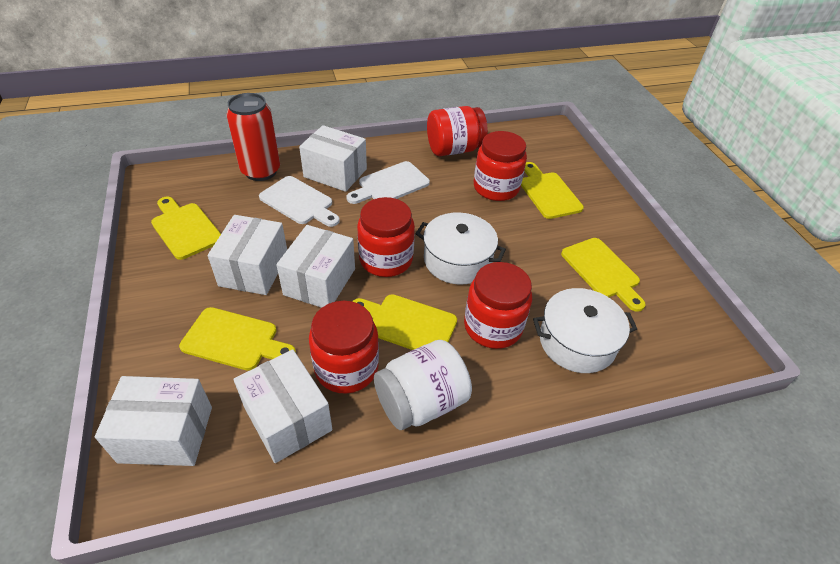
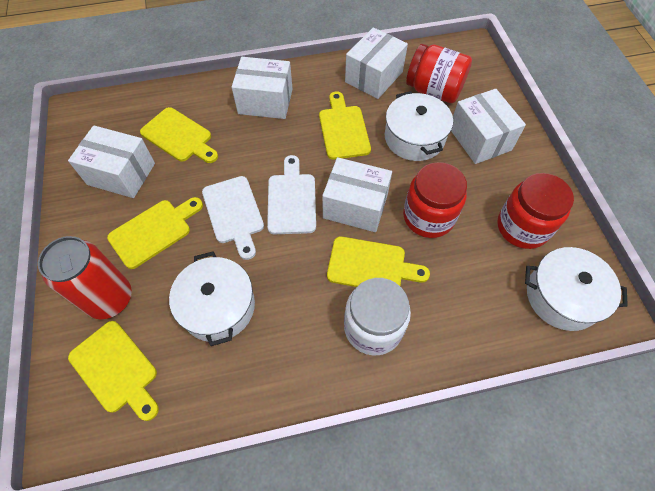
red jar: 5 -> 3
white pot: 2 -> 3

